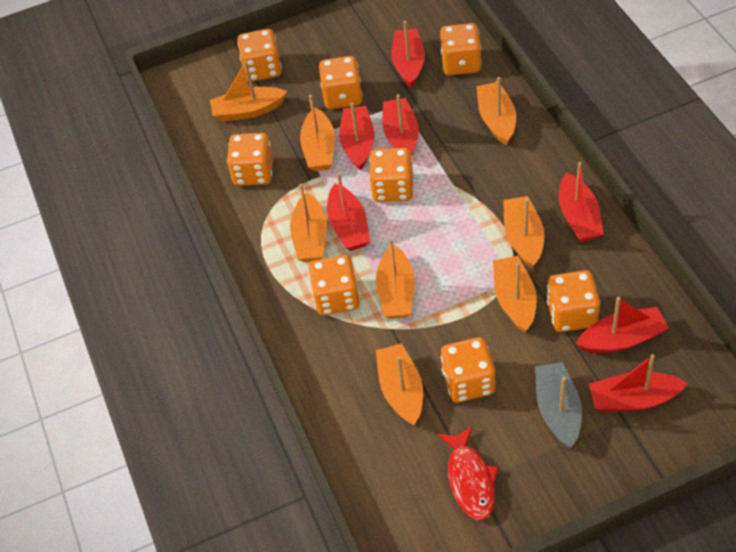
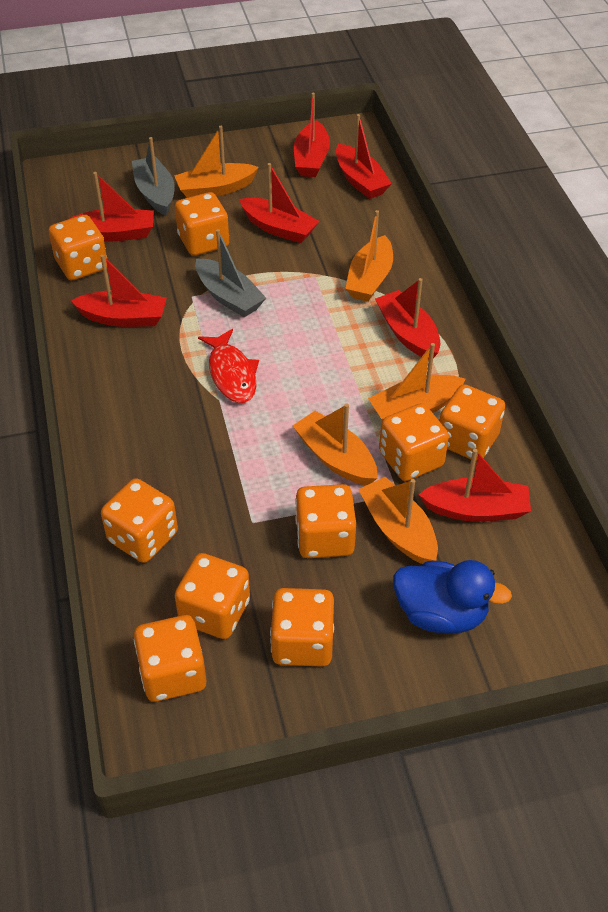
blue duck: 0 -> 1
grey boat: 1 -> 2
orange boat: 8 -> 5
orange dice: 8 -> 9

